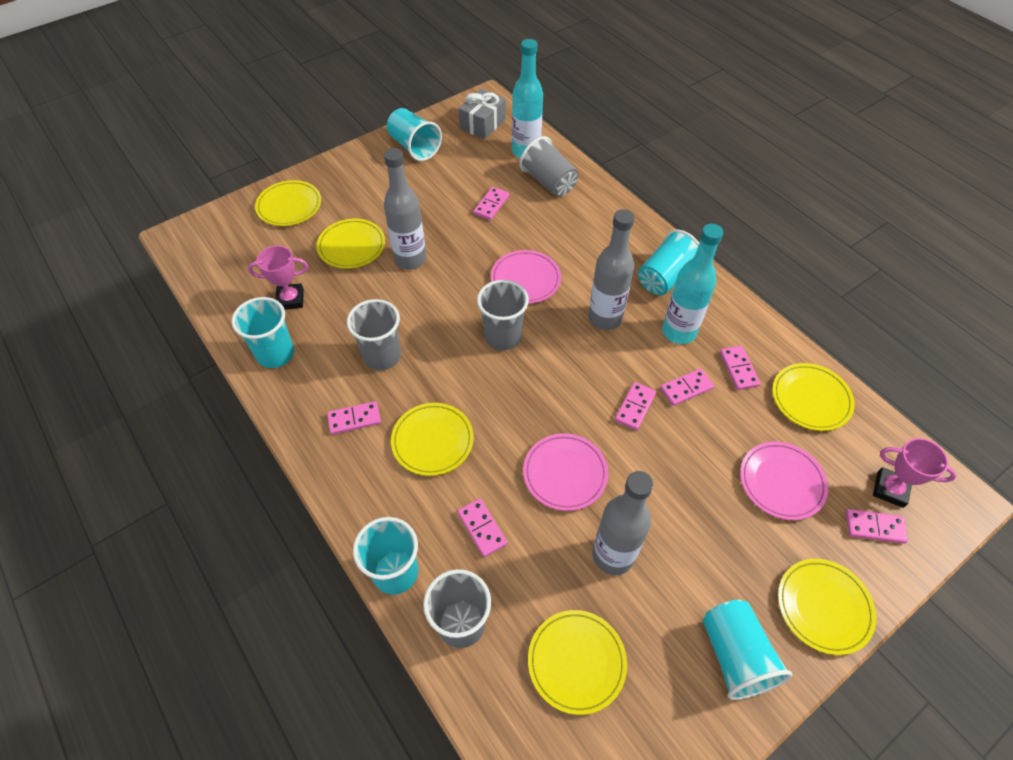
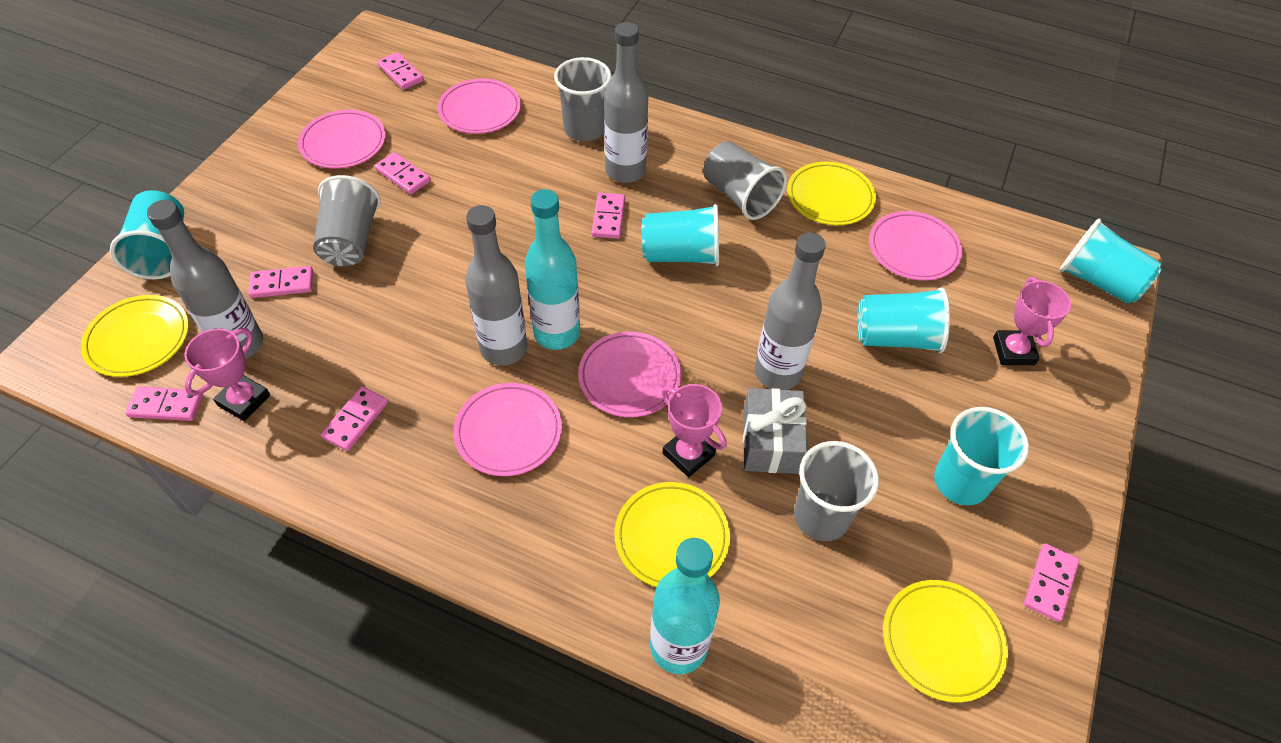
grey bottle: 3 -> 4
pink plate: 3 -> 5
pink trophy: 2 -> 3
yellow plate: 6 -> 4

